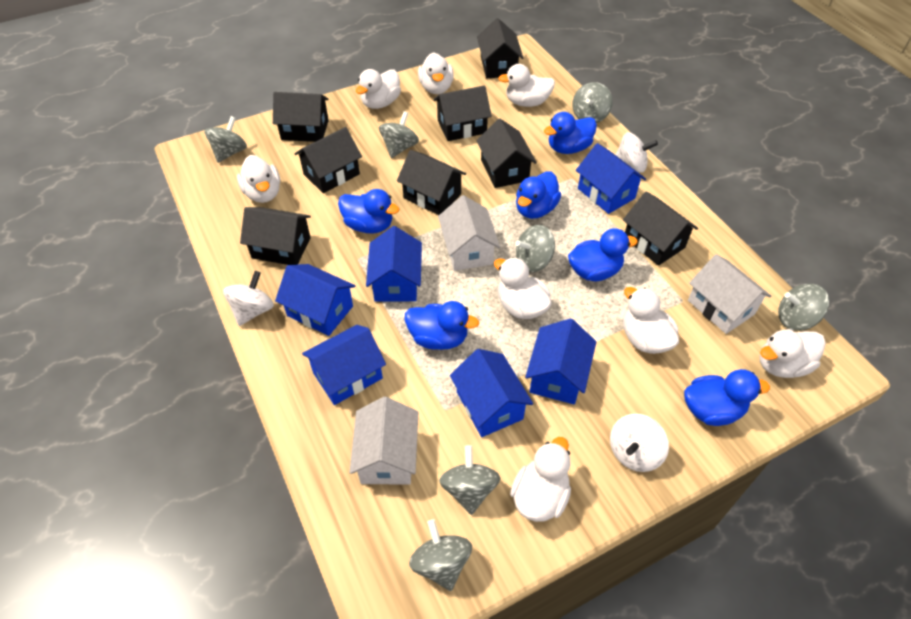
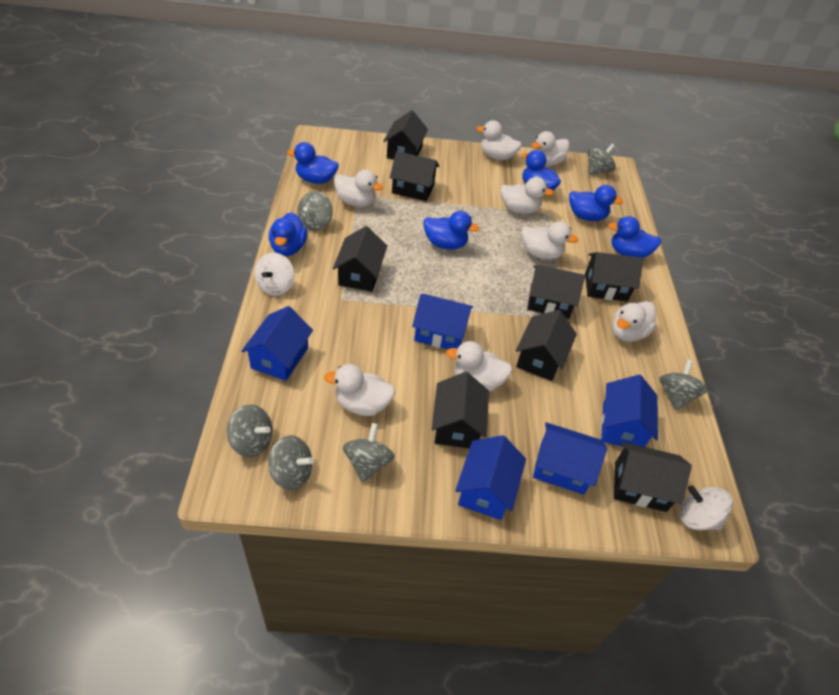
blue house: 6 -> 5
grey spinning top: 7 -> 6
white house: 3 -> 0
white spinning top: 3 -> 2

